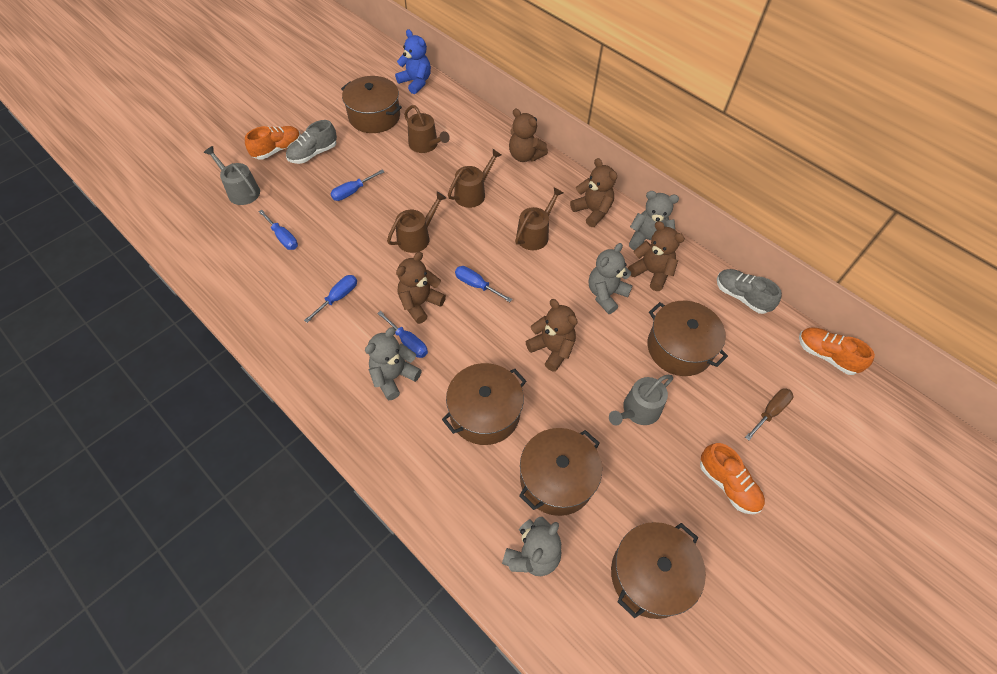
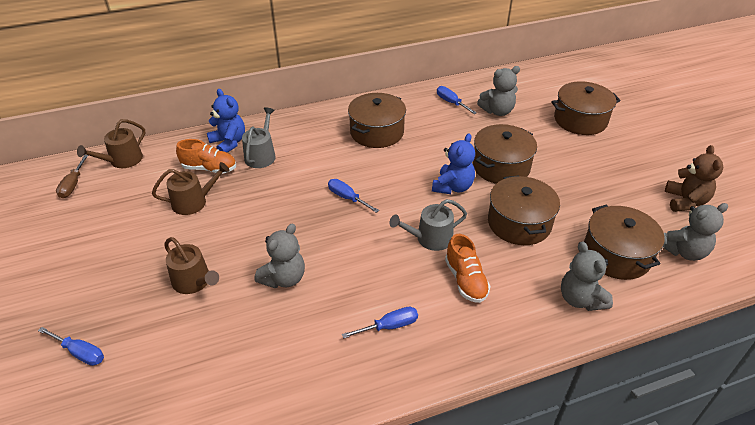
blue screwdriver: 5 -> 4
blue teddy bear: 1 -> 2
brown teddy bear: 5 -> 1
brown watering can: 4 -> 3
grey shoe: 2 -> 0
orange shoe: 3 -> 2

